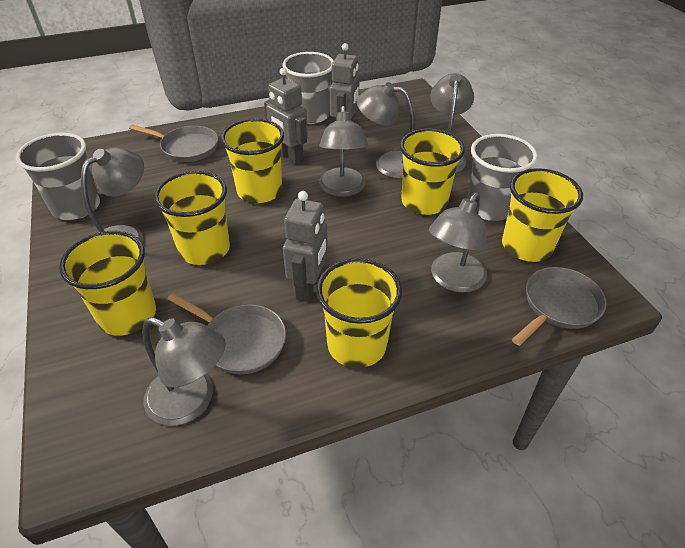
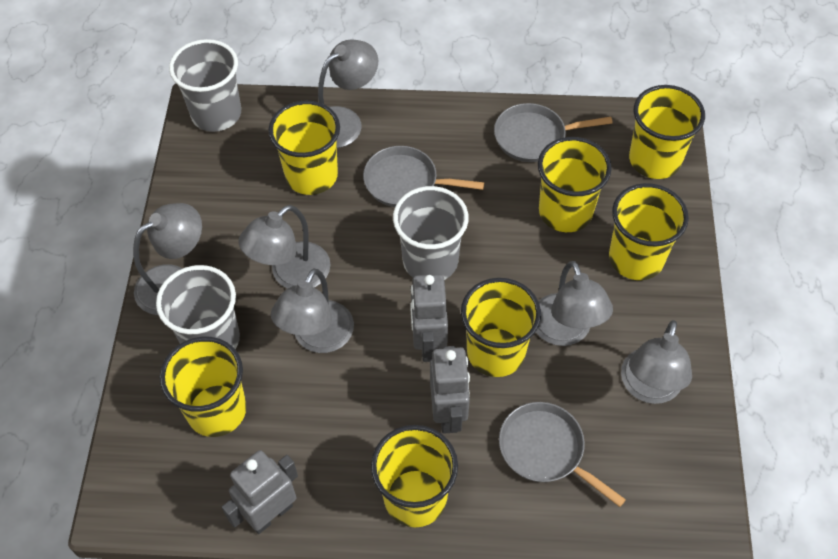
yellow cup: 6 -> 7

